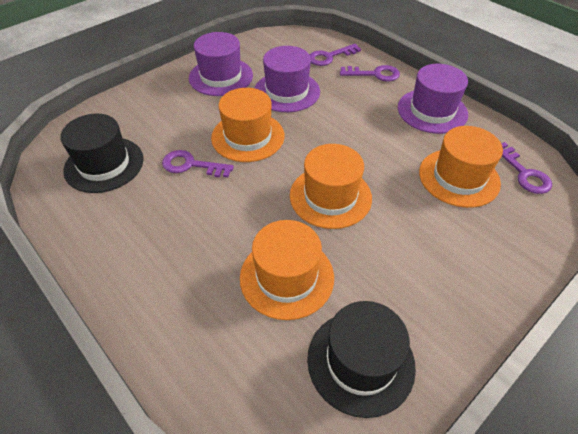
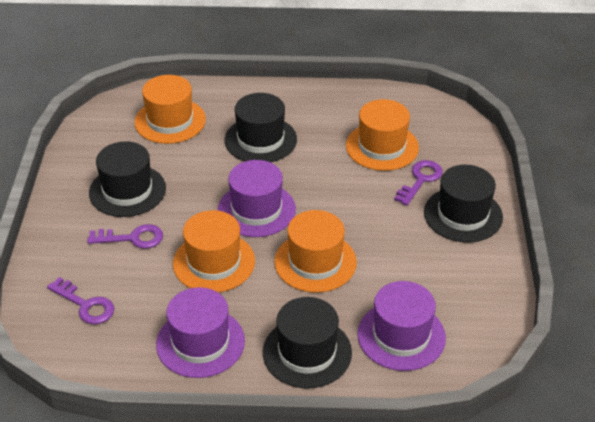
black hat: 2 -> 4
purple key: 4 -> 3

